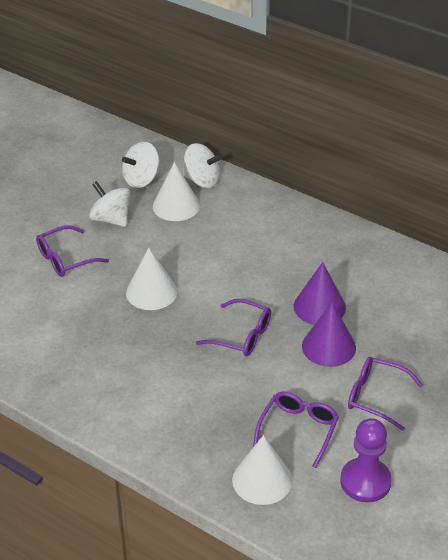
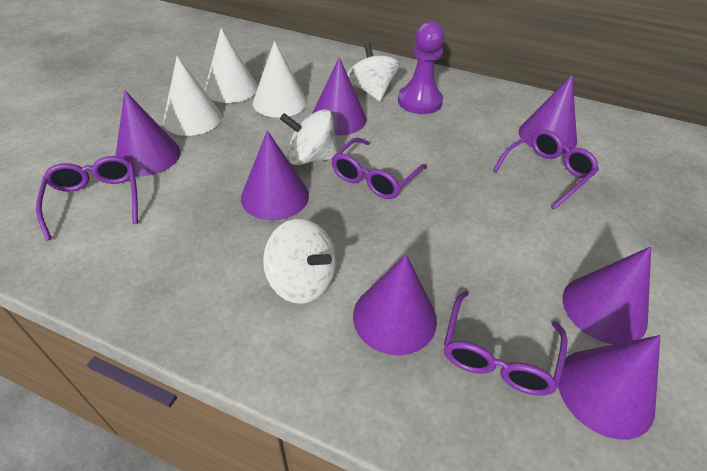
purple cone: 2 -> 7

